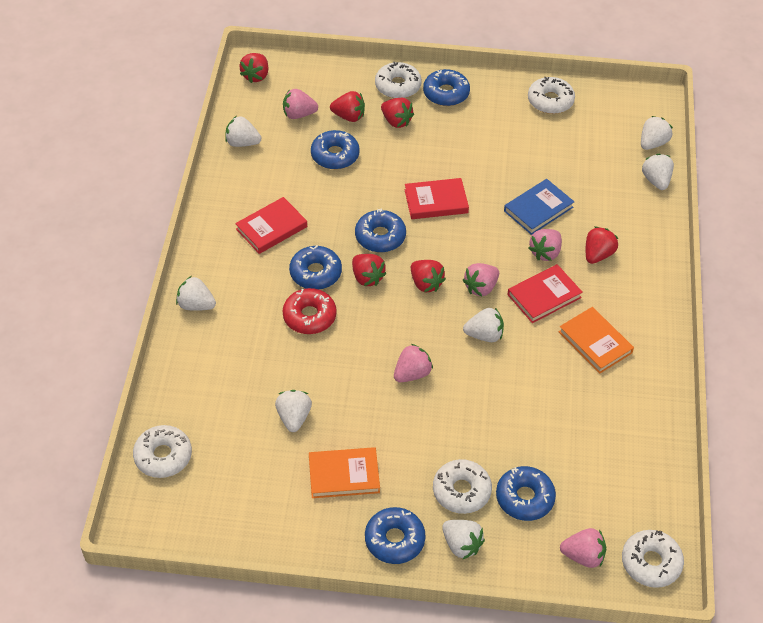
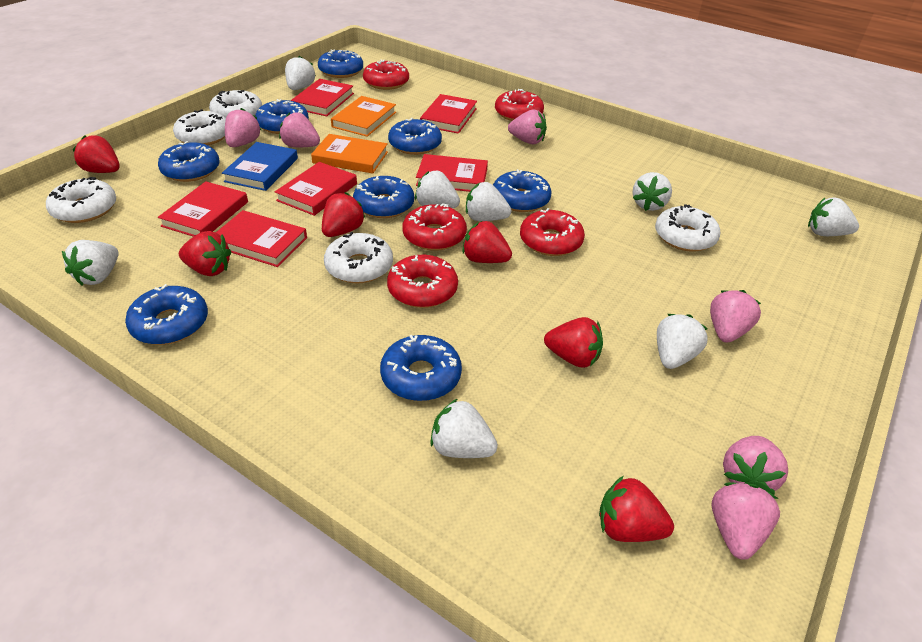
blue donut: 6 -> 8
pink strawberry: 5 -> 6
red book: 3 -> 6
red donut: 1 -> 5
white strawberry: 7 -> 8

